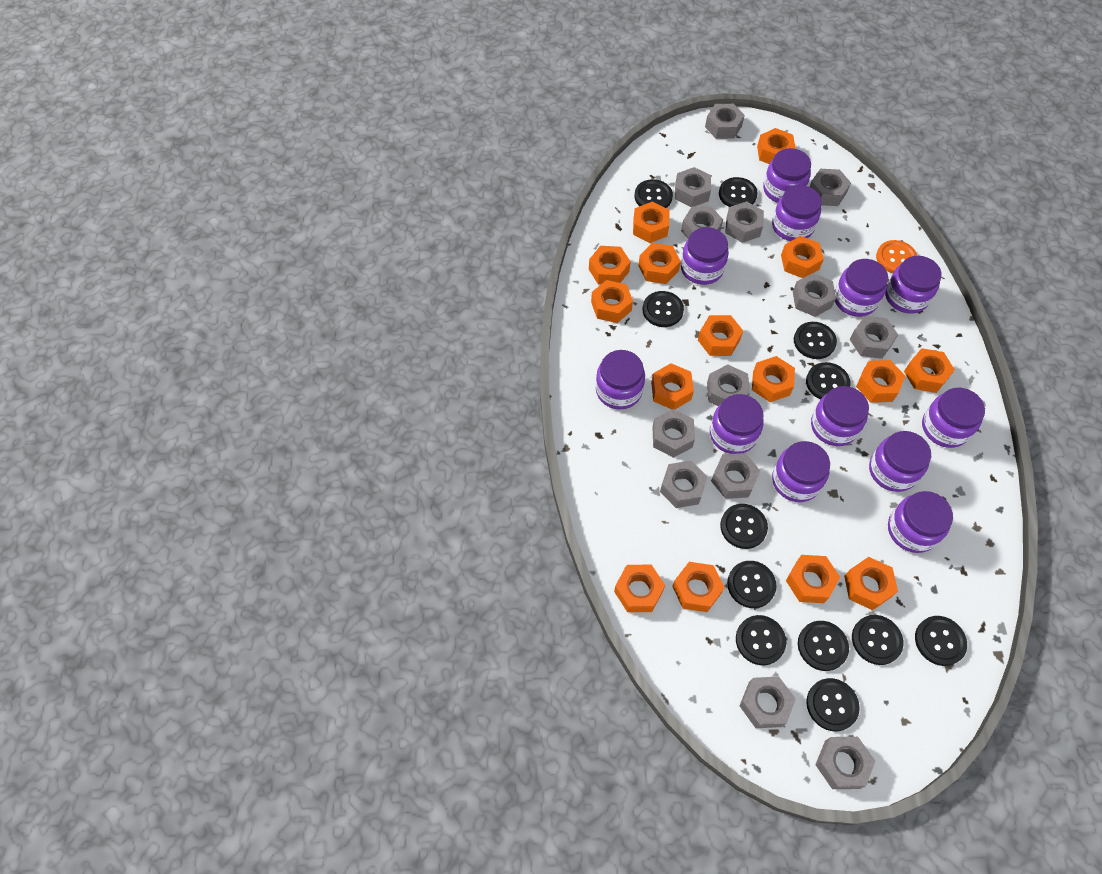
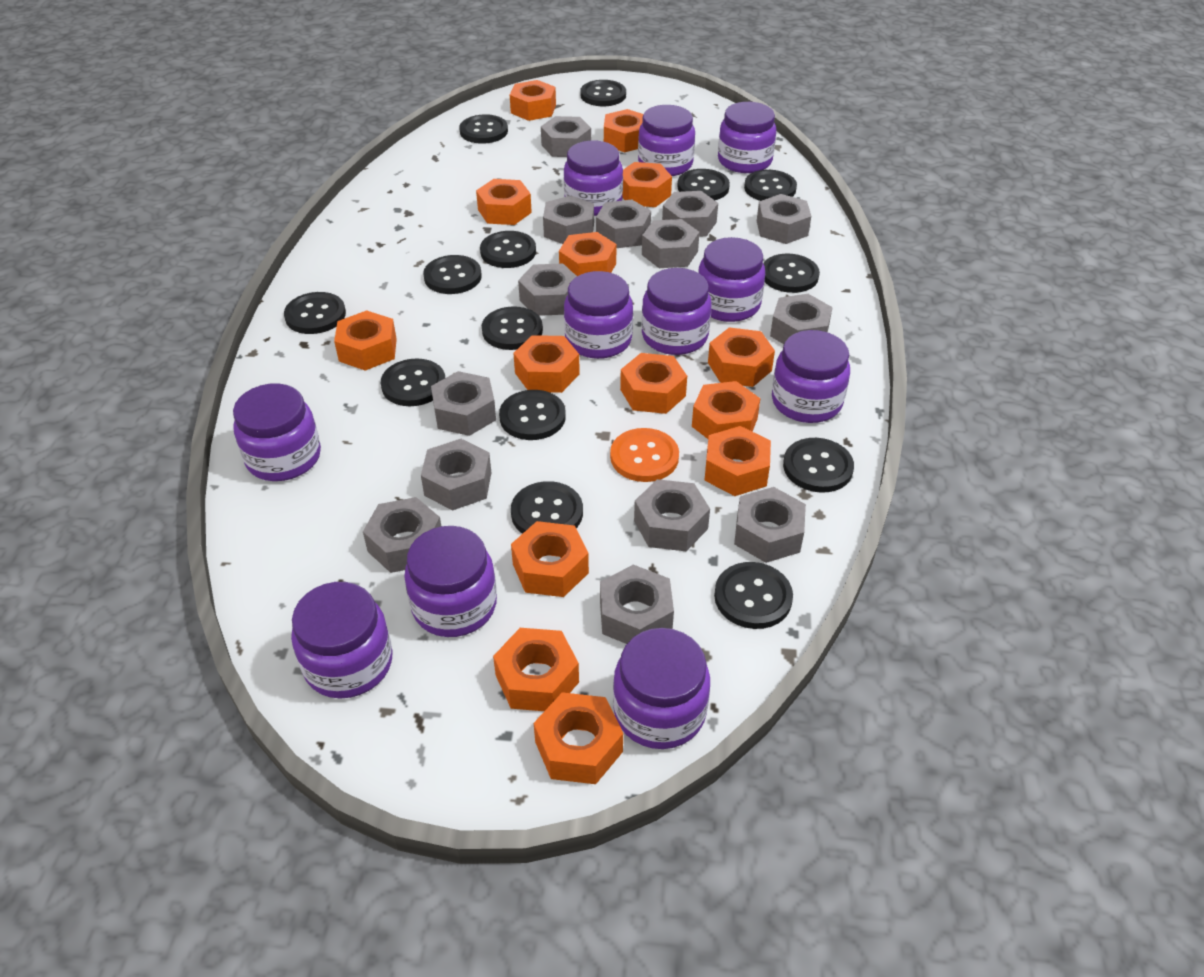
black button: 12 -> 14
grey nut: 13 -> 14
orange nut: 15 -> 14
purple jar: 12 -> 11

